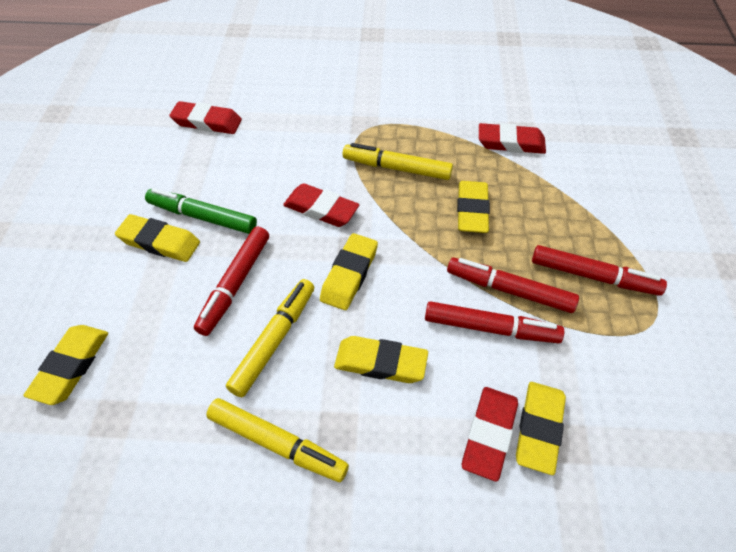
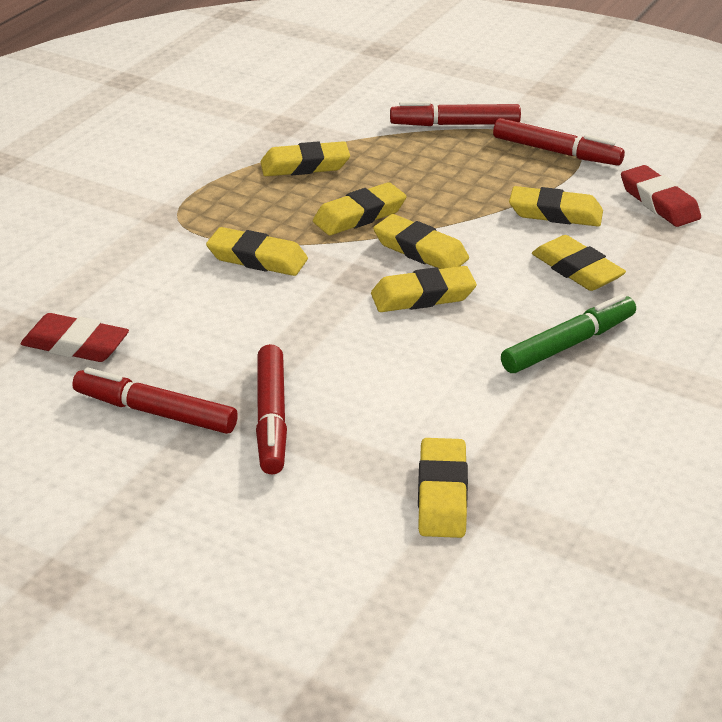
red eraser: 4 -> 2
yellow eraser: 6 -> 8
yellow marker: 3 -> 0

